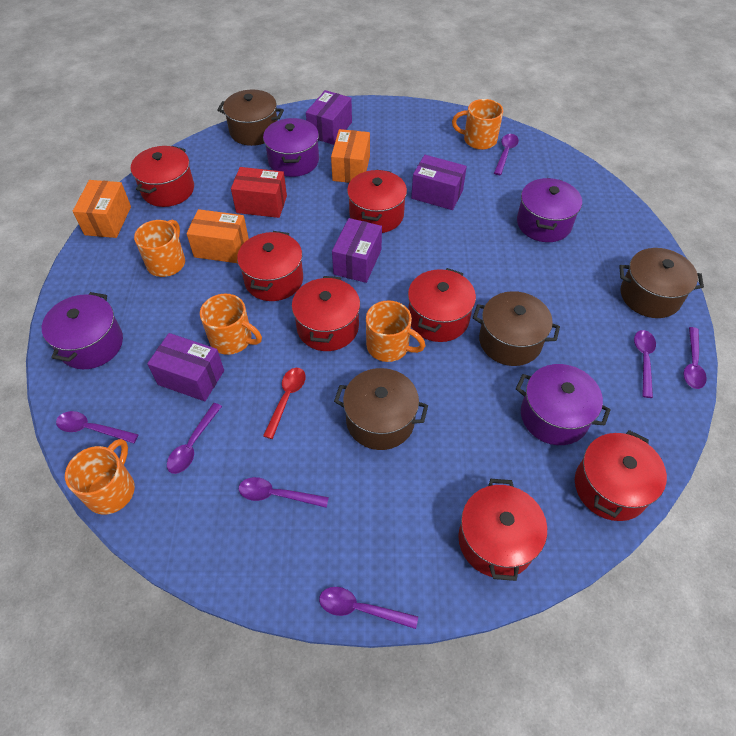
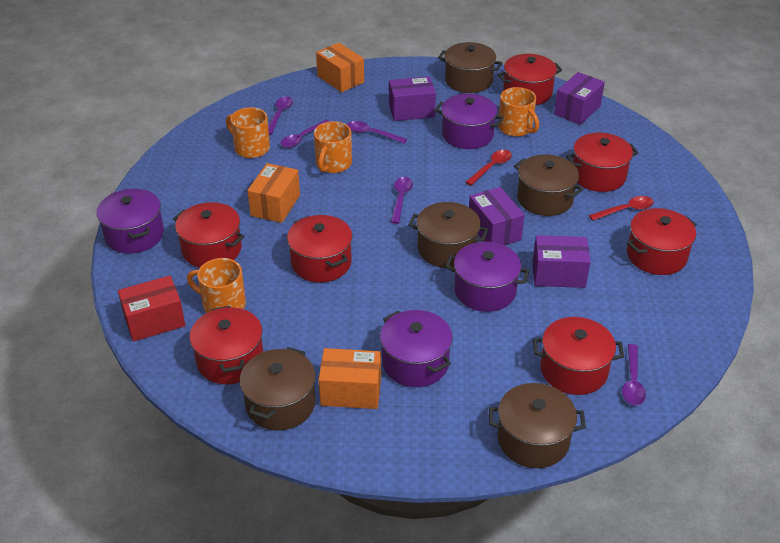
brown pot: 4 -> 5
orange mug: 5 -> 4
purple spoon: 7 -> 5
red spoon: 1 -> 2

